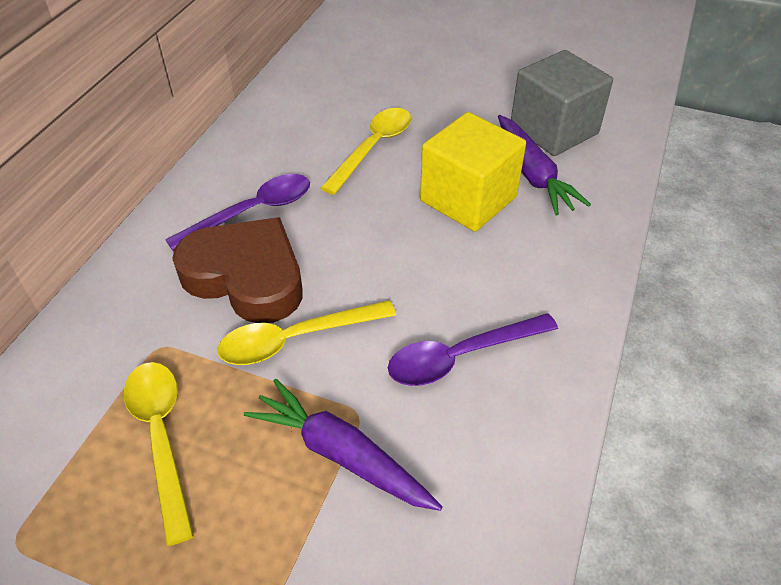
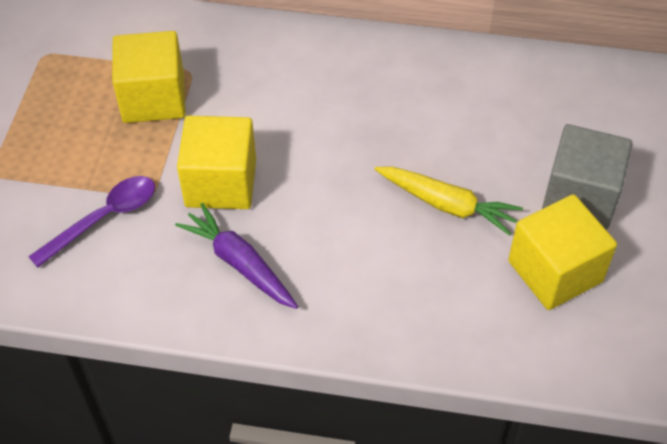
brown heart: 1 -> 0
purple carrot: 2 -> 1
purple spoon: 2 -> 1
yellow carrot: 0 -> 1
yellow cube: 1 -> 3
yellow spoon: 3 -> 0

